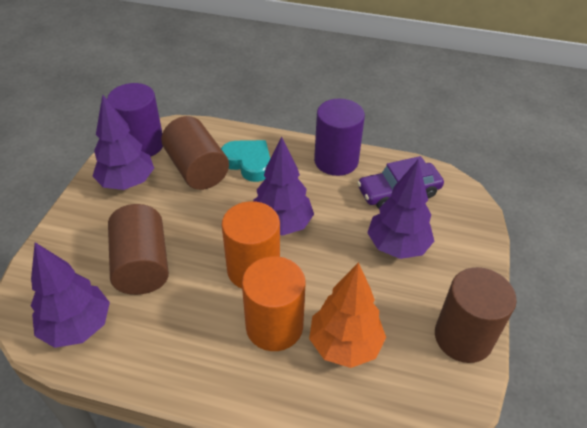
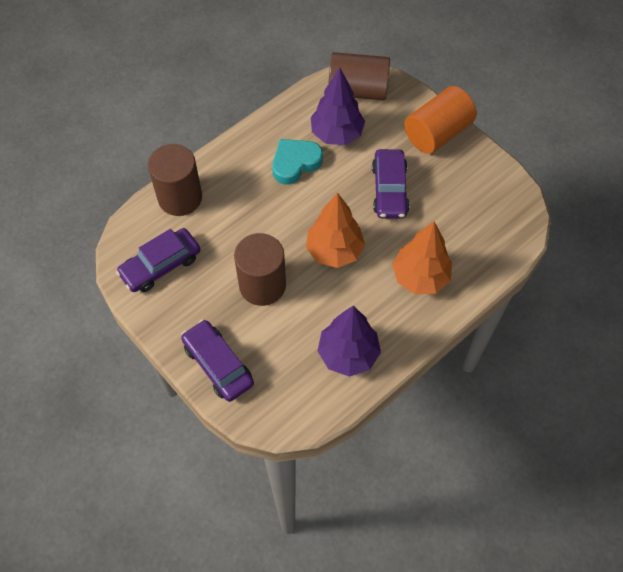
orange cylinder: 2 -> 1
orange tree: 1 -> 2
purple car: 1 -> 3
purple cylinder: 2 -> 0
purple tree: 4 -> 2

